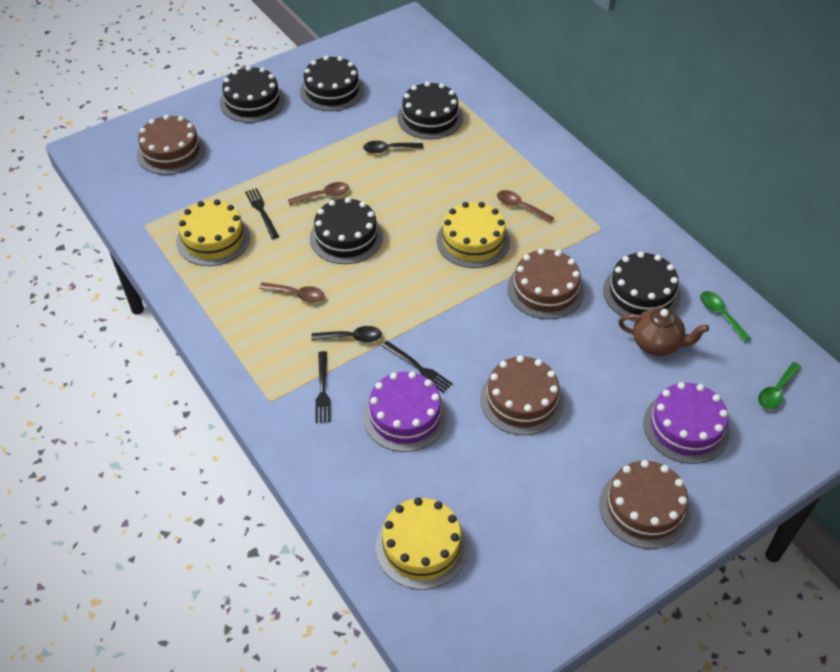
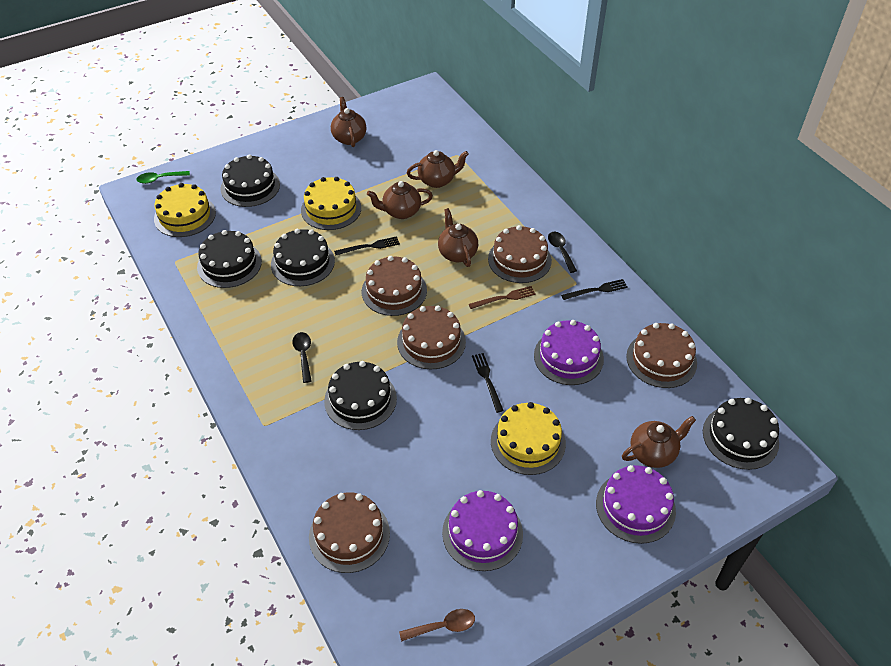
brown cake: 4 -> 5
brown fork: 0 -> 1
brown spoon: 3 -> 1
brown teapot: 1 -> 5
green spoon: 2 -> 1
purple cake: 2 -> 3

